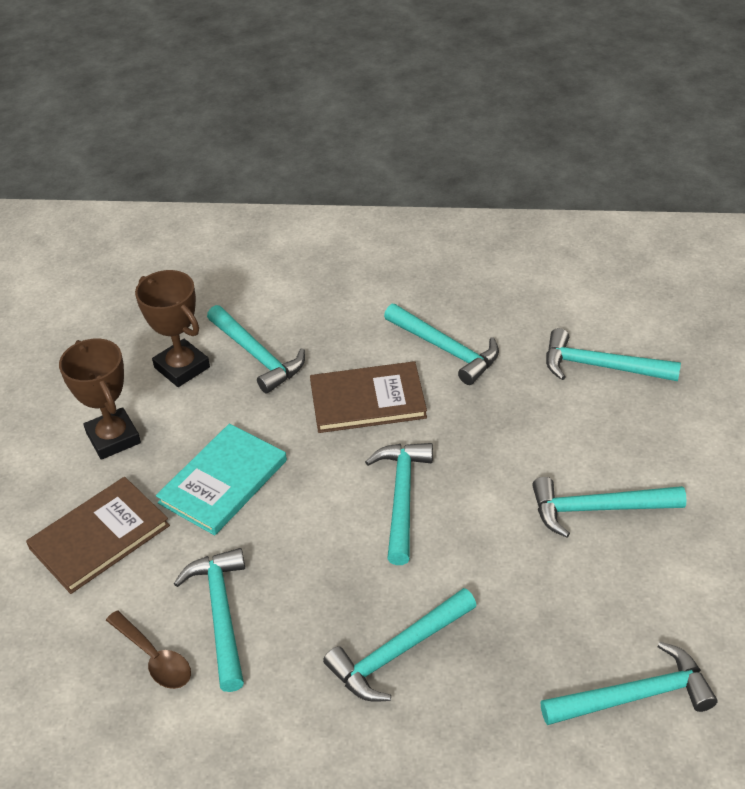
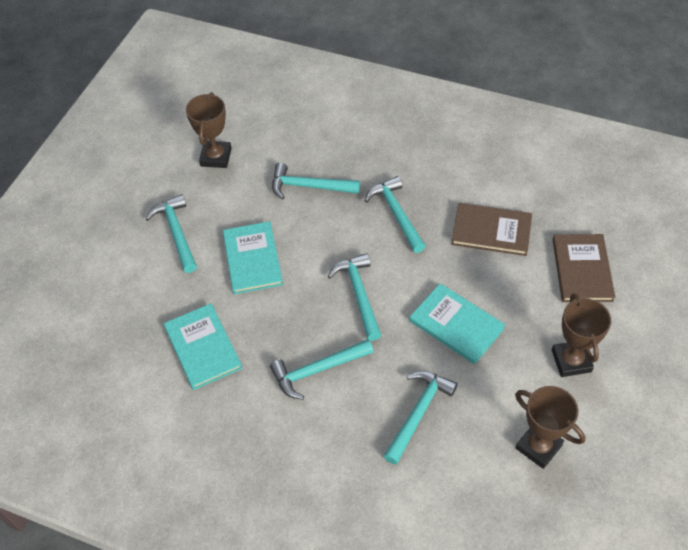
brown spoon: 1 -> 0
brown trophy: 2 -> 3
turquoise book: 1 -> 3
turquoise hammer: 8 -> 6

